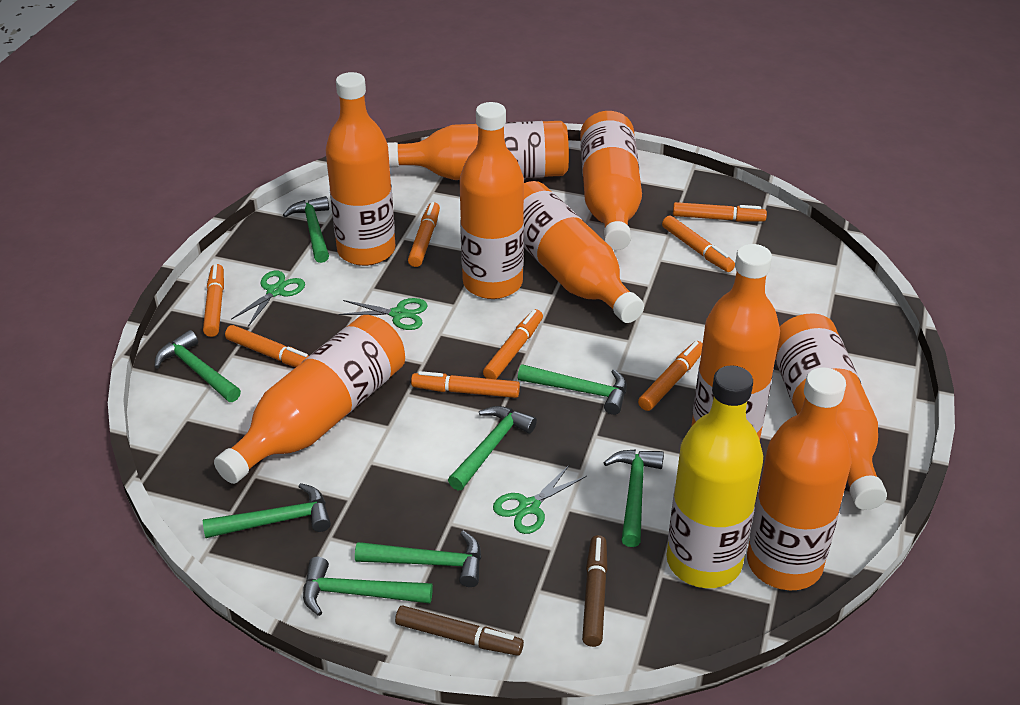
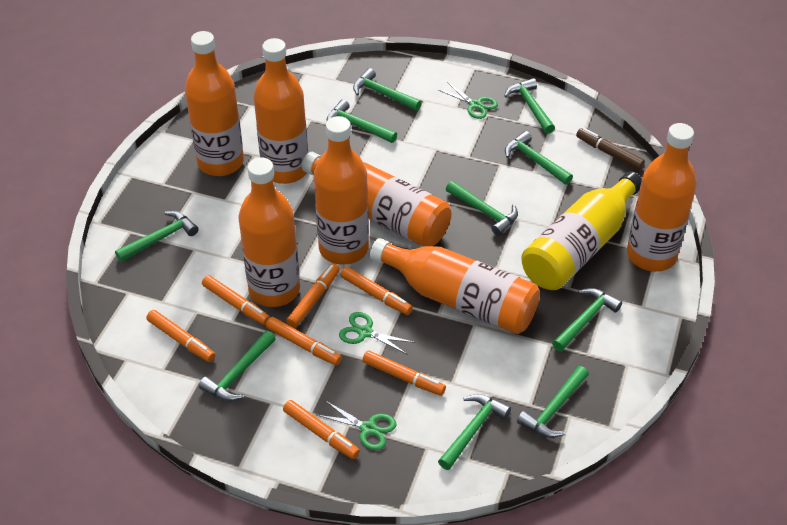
brown marker: 2 -> 1
green hammer: 8 -> 10
orange bottle: 9 -> 7
orange marker: 8 -> 7

